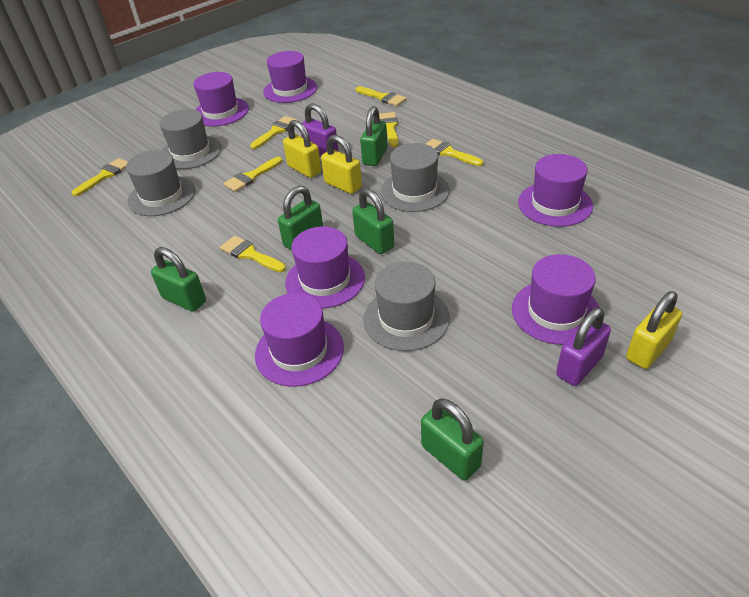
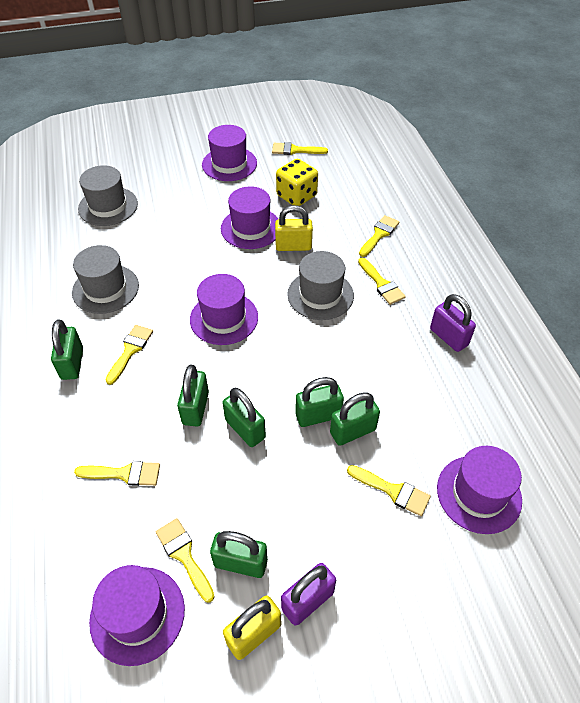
green padlock: 5 -> 6
grey hat: 4 -> 3
purple hat: 6 -> 5
yellow dice: 0 -> 1
yellow padlock: 3 -> 2

